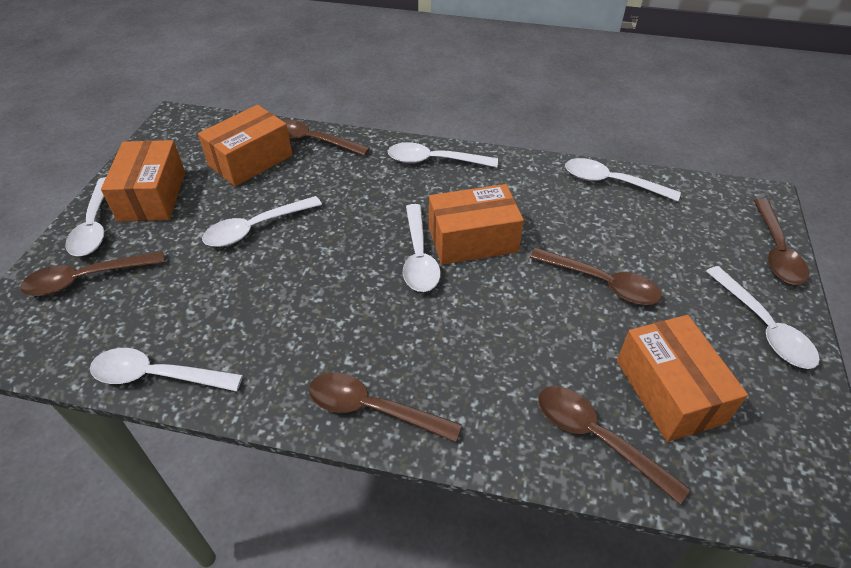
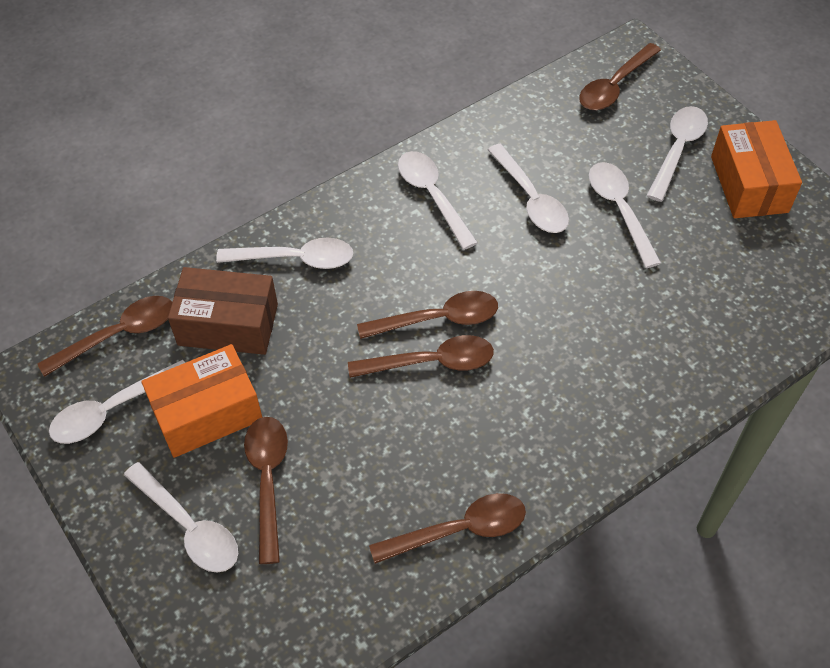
brown box: 0 -> 1
orange box: 4 -> 2

